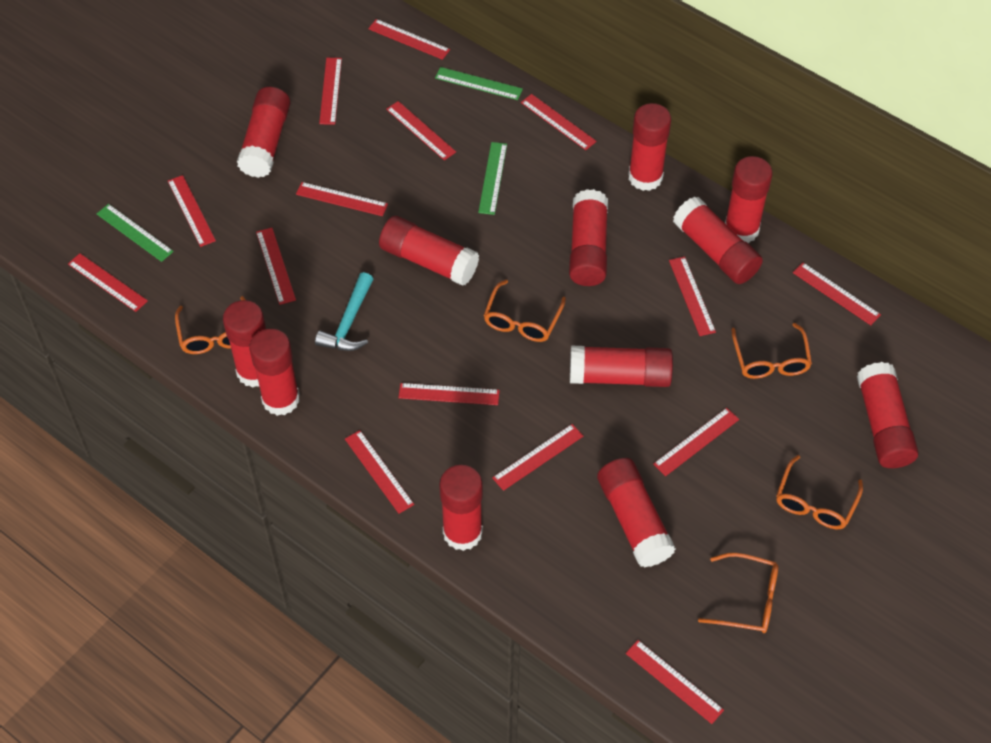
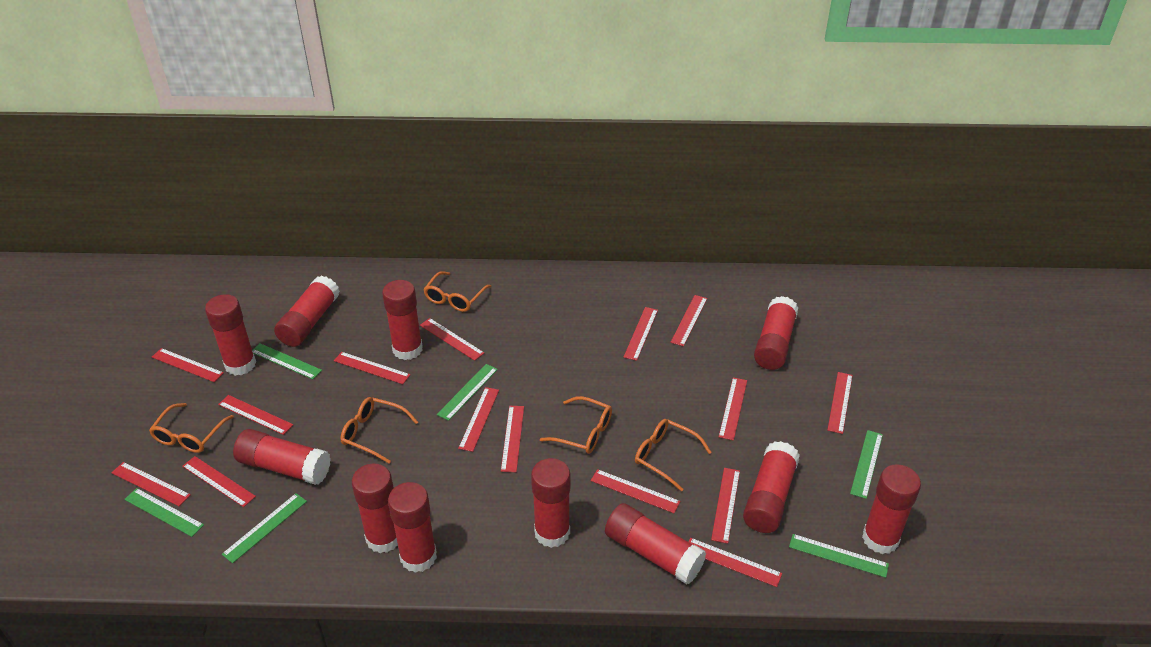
green ruler: 3 -> 6
red glue stick: 12 -> 11
turquoise hammer: 1 -> 0

